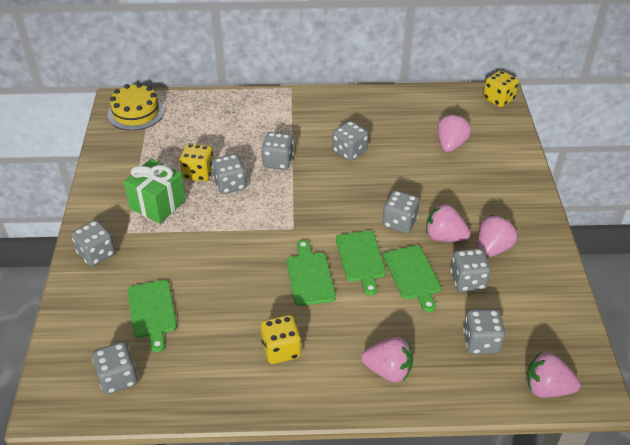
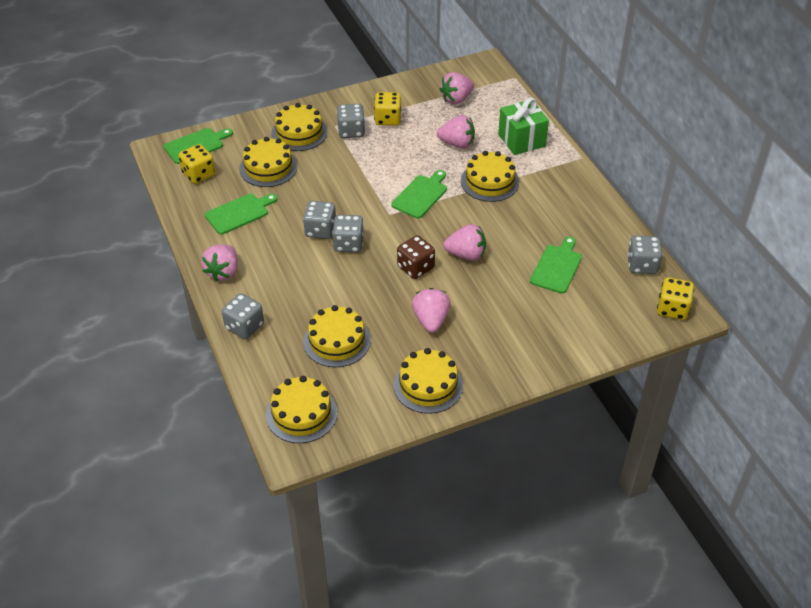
brown dice: 0 -> 1
grey dice: 8 -> 5
yellow cake: 1 -> 6

